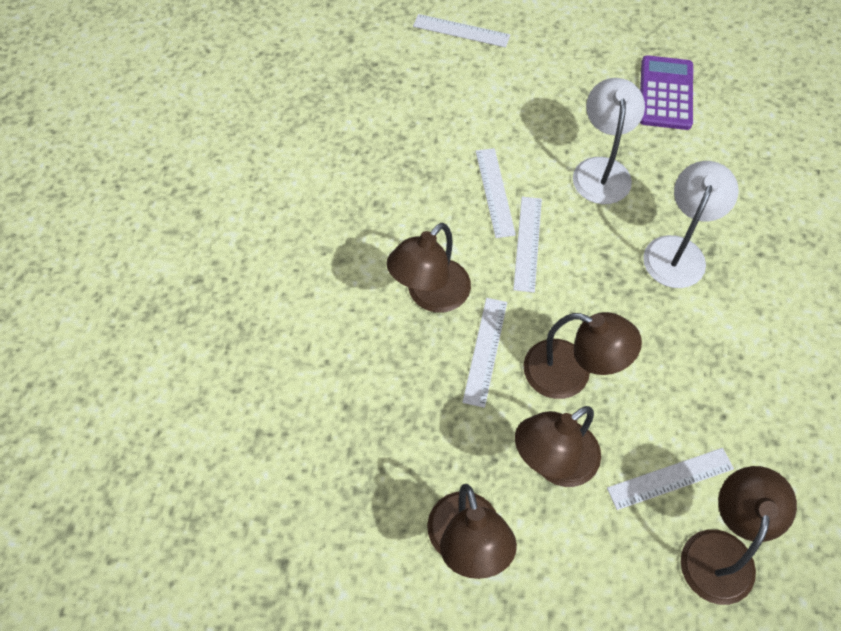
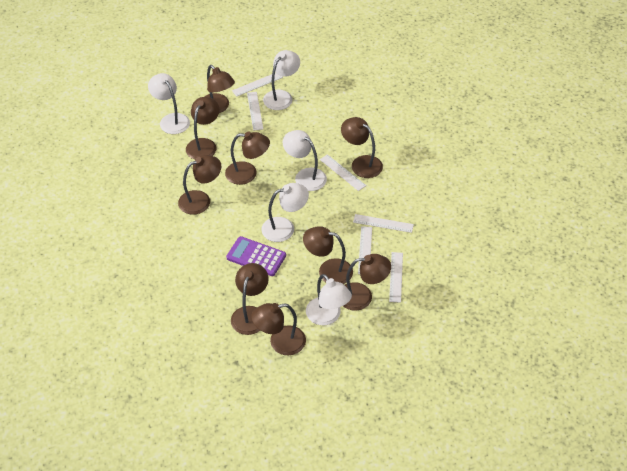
brown lamp: 5 -> 9
white lamp: 2 -> 5
white ruler: 5 -> 6

